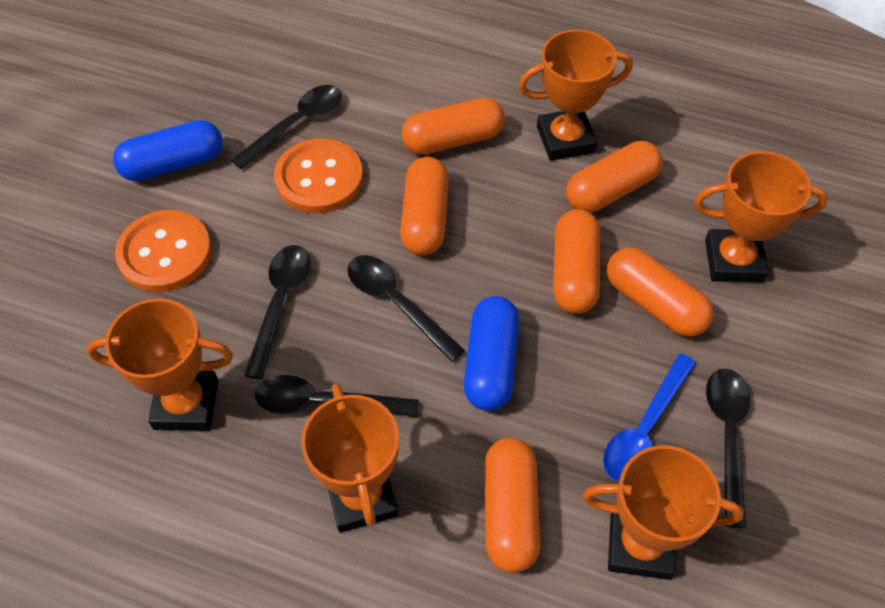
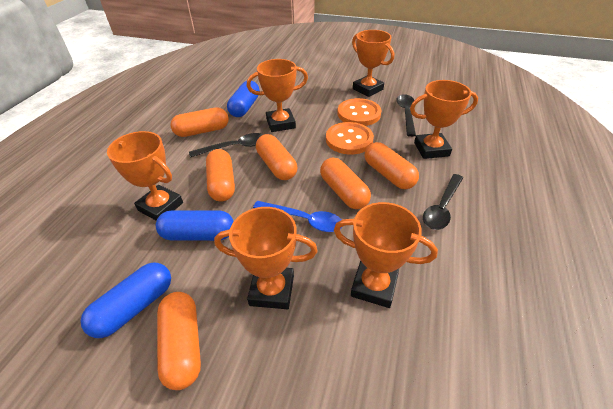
black spoon: 5 -> 3
blue capsule: 2 -> 3
orange trophy: 5 -> 6

